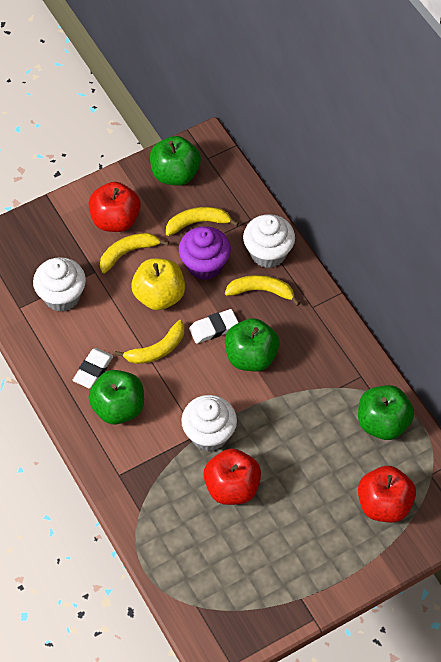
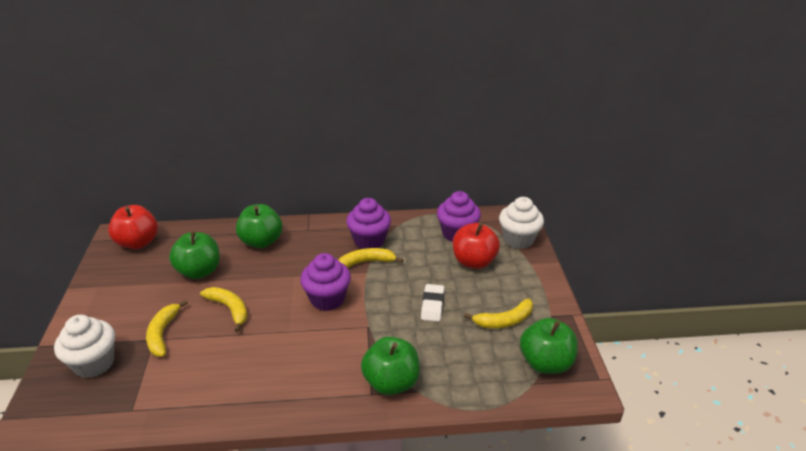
purple cupcake: 1 -> 3
red apple: 3 -> 2
white cupcake: 3 -> 2
white eraser: 2 -> 1
yellow apple: 1 -> 0

